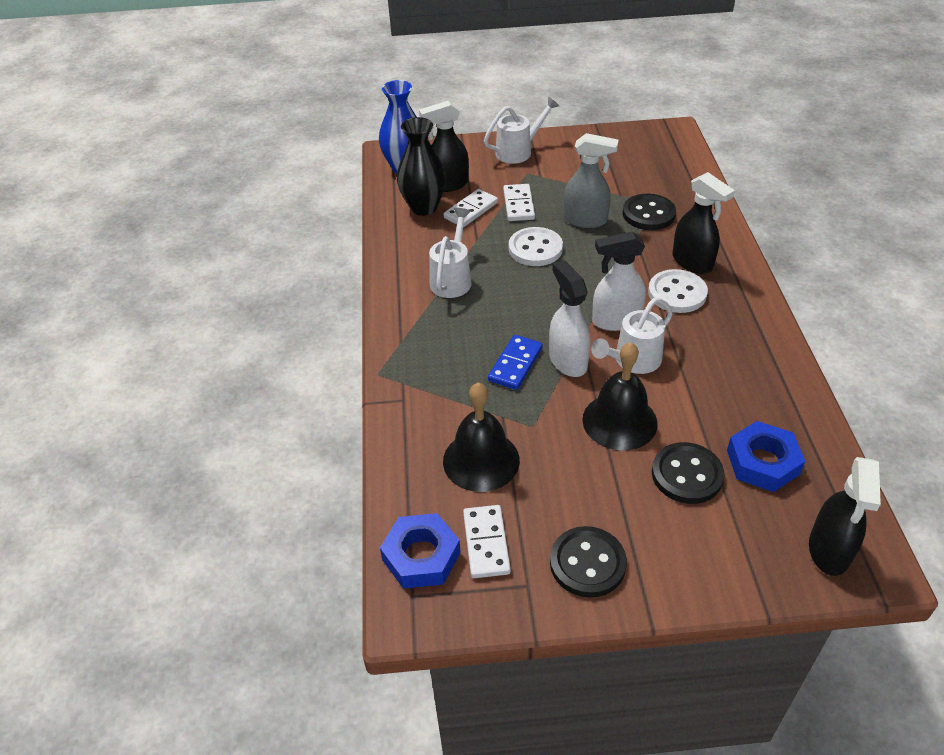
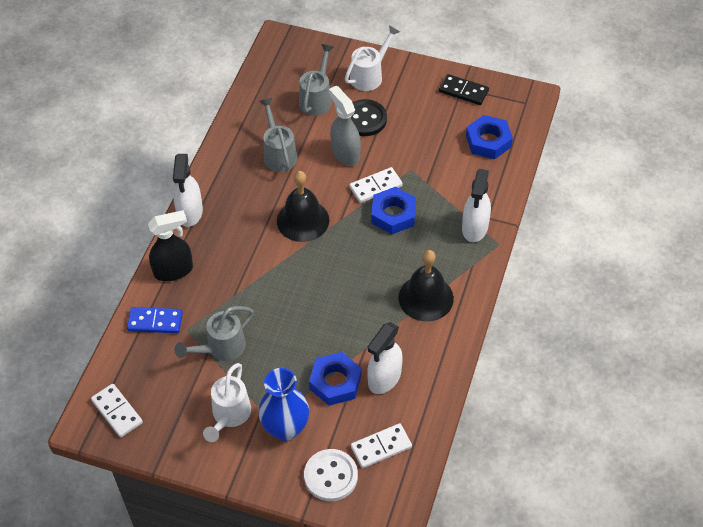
black button: 3 -> 1
black domino: 0 -> 1
black spray bottle: 3 -> 1
black vase: 1 -> 0
blue nut: 2 -> 3
grey watering can: 0 -> 3
white button: 2 -> 1
white spray bottle: 2 -> 3
white watering can: 3 -> 2

